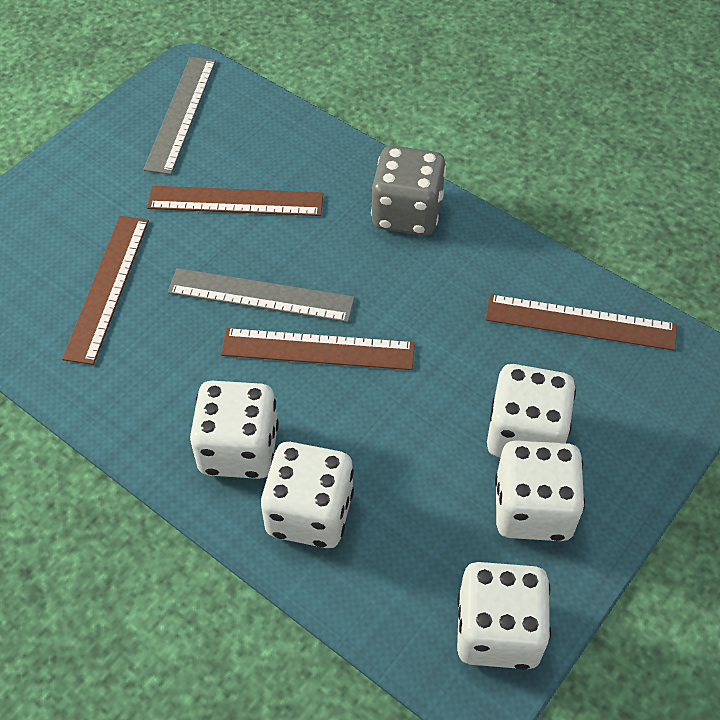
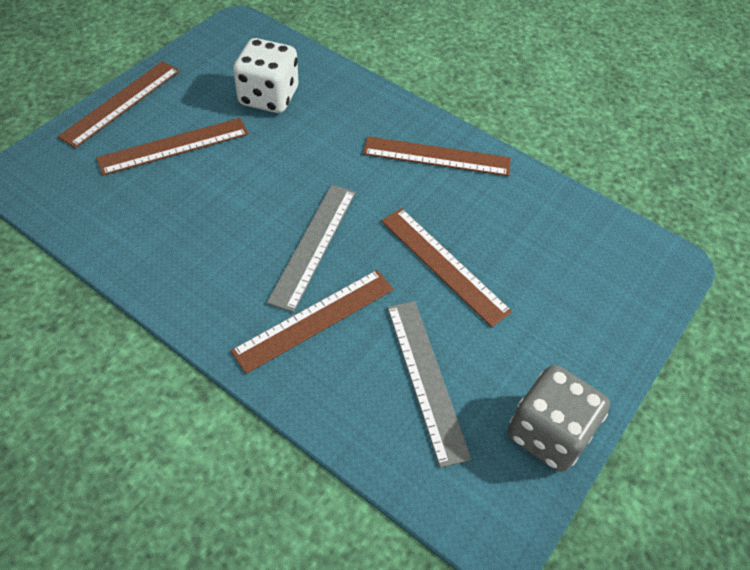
brown ruler: 4 -> 5
white dice: 5 -> 1

